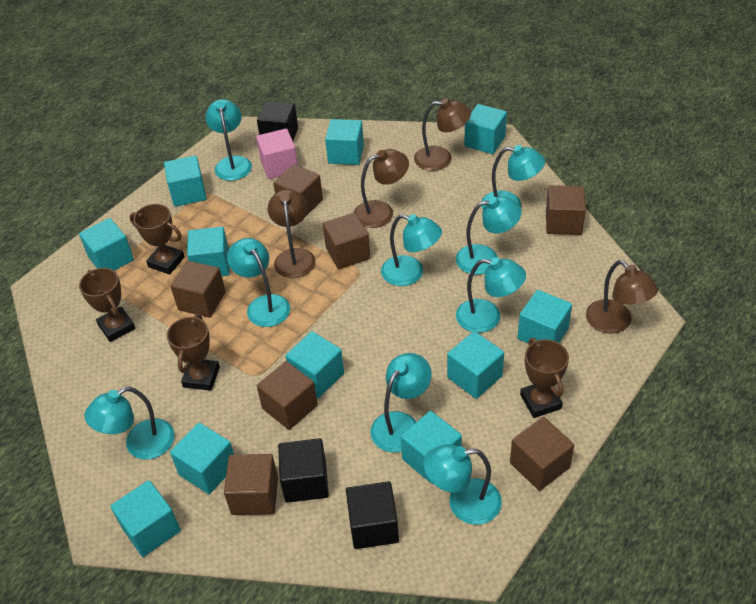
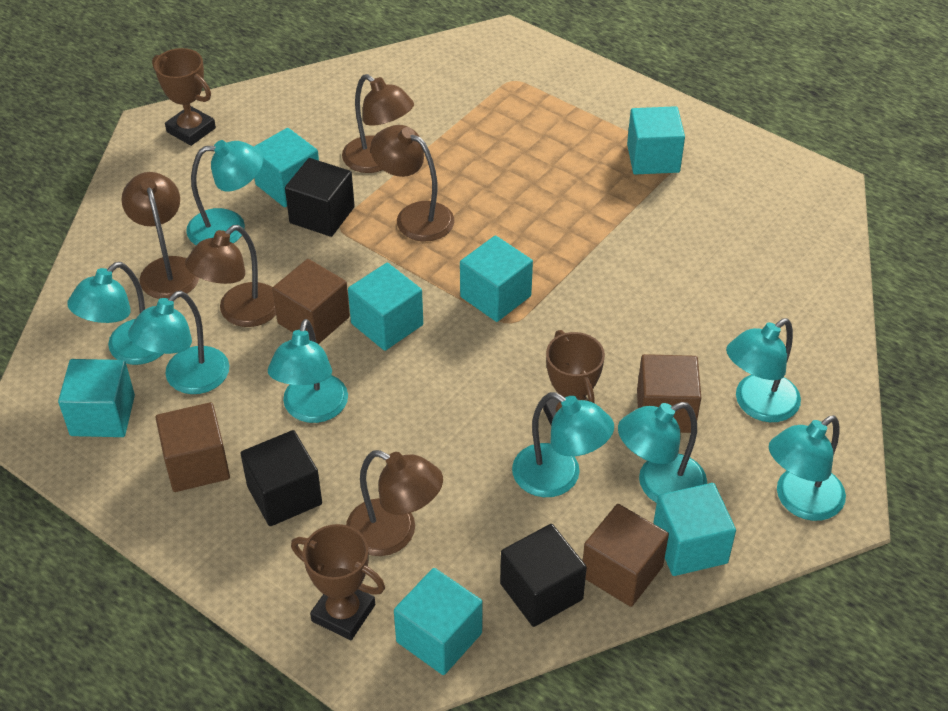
brown cube: 7 -> 4
brown lamp: 4 -> 5
brown trophy: 4 -> 3
pink cube: 1 -> 0
turquoise cube: 11 -> 7
turquoise lamp: 9 -> 8

